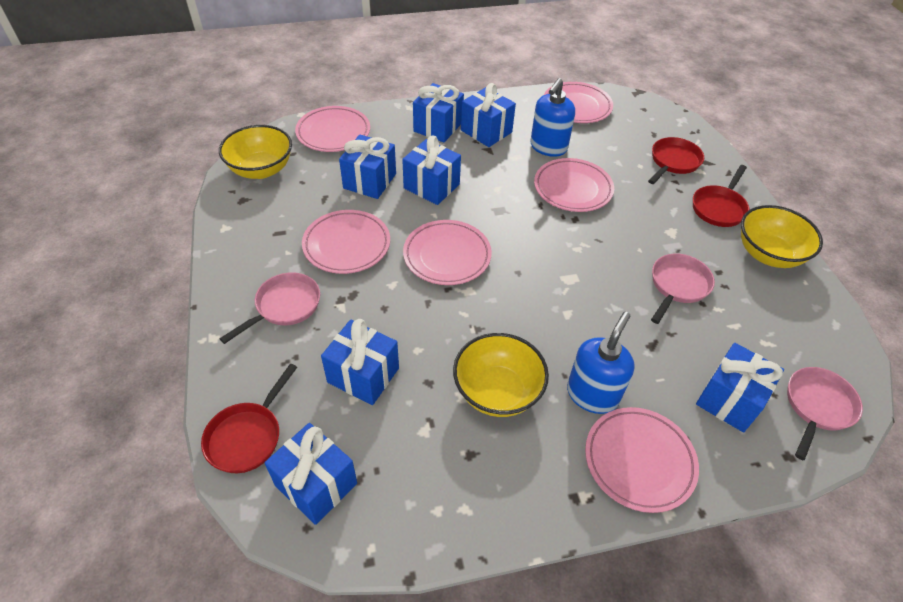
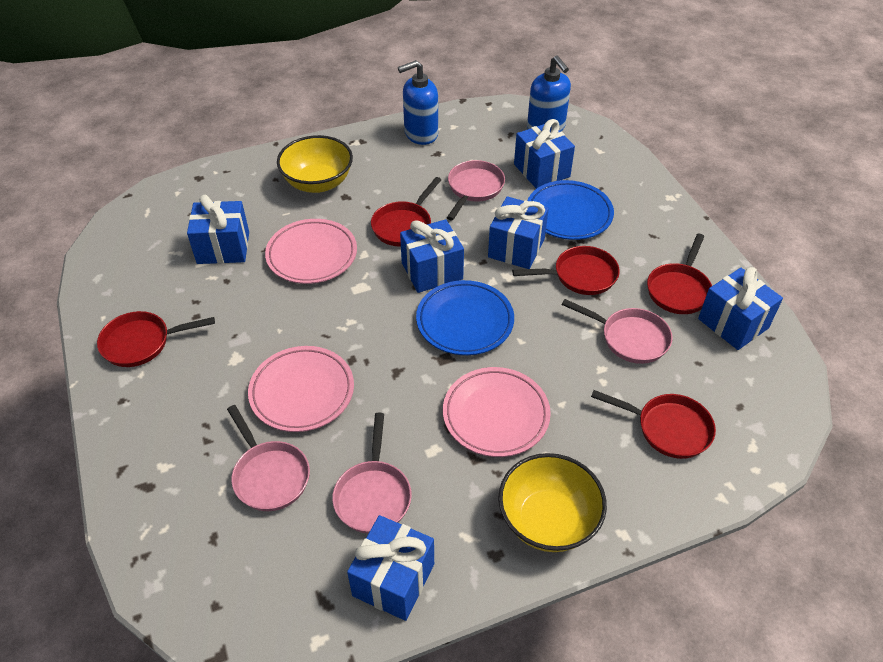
blue gift: 7 -> 6
blue plate: 0 -> 2
pink pan: 3 -> 4
pink plate: 6 -> 3
red pan: 3 -> 5
yellow bowl: 3 -> 2

